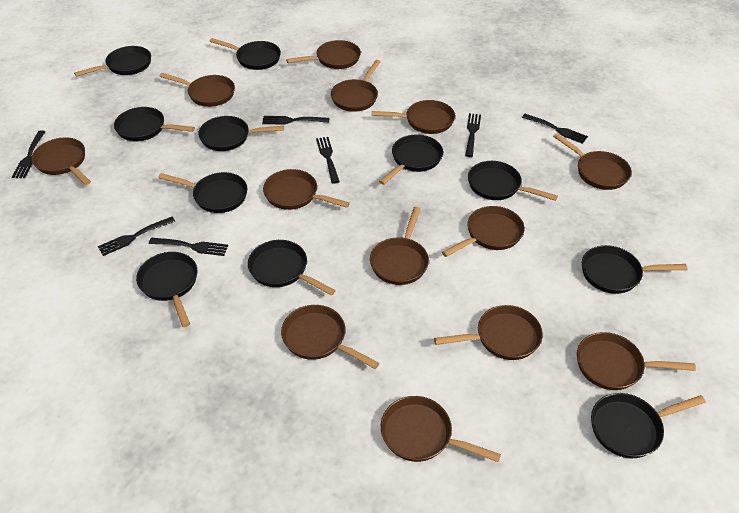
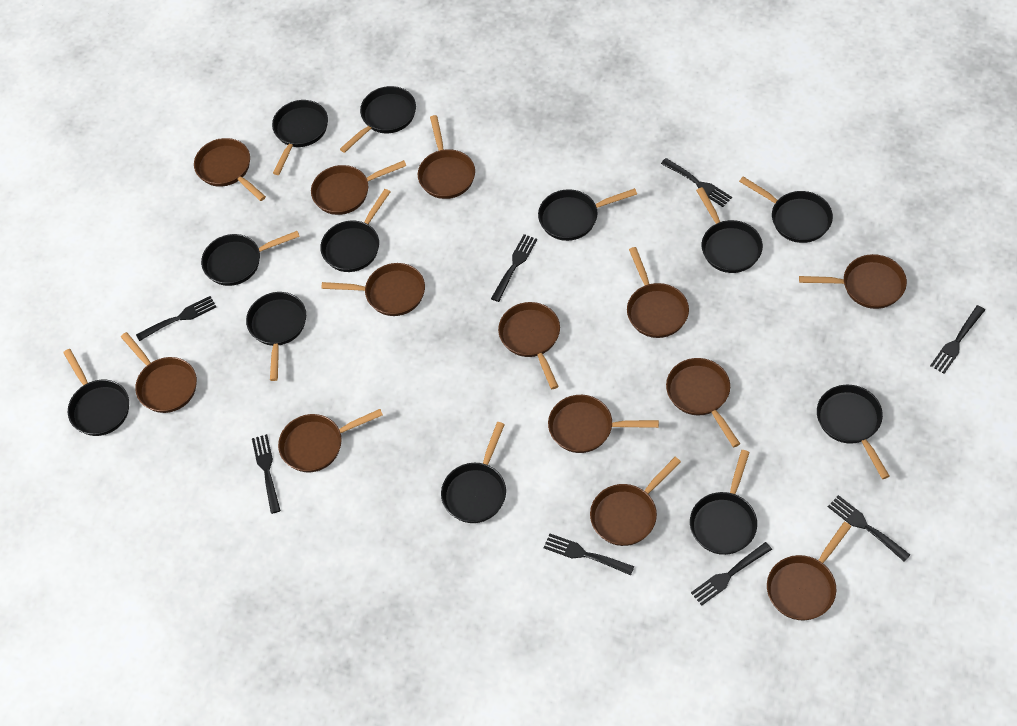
black fork: 7 -> 8
black pan: 11 -> 12

